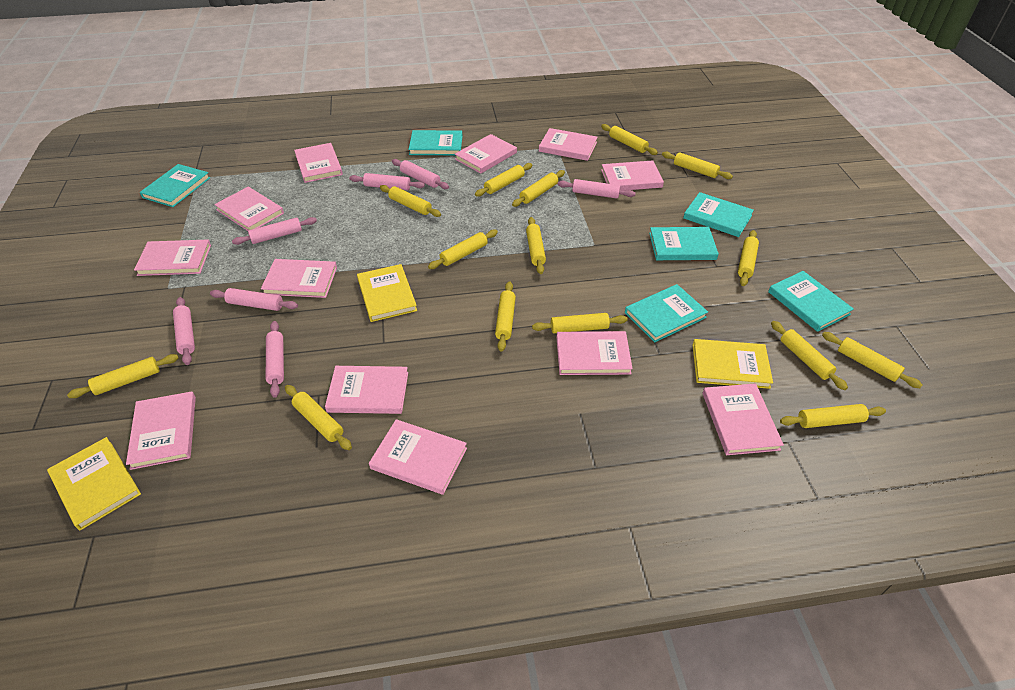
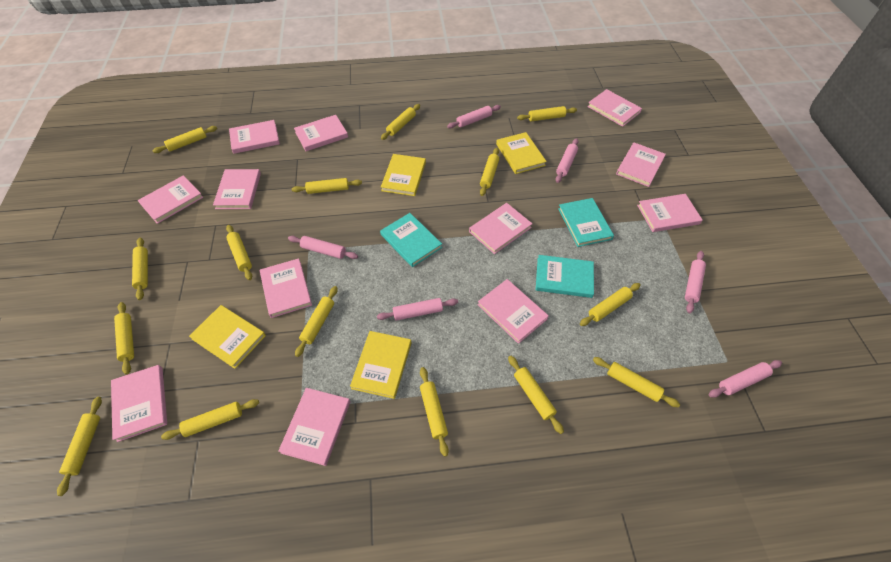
pink rolling pin: 7 -> 6
turquoise book: 6 -> 3
yellow book: 3 -> 4

